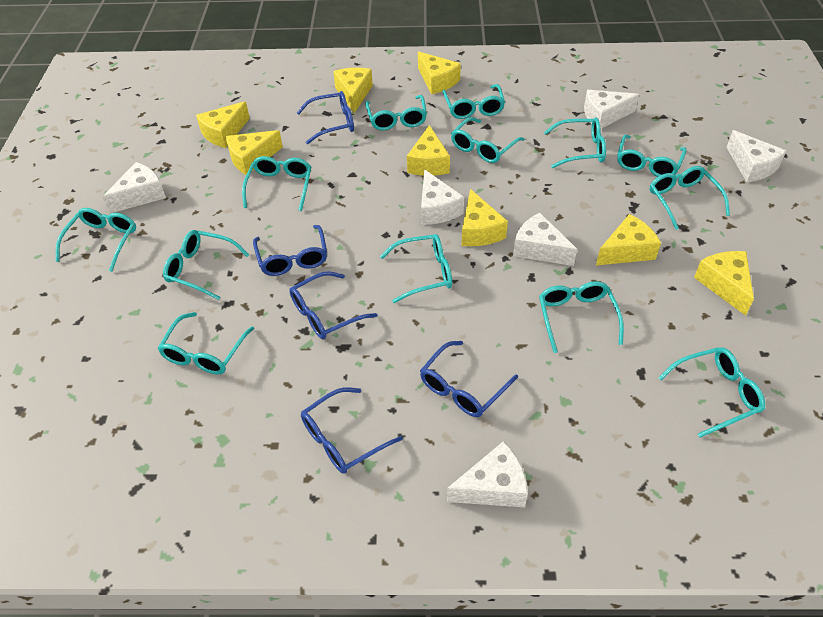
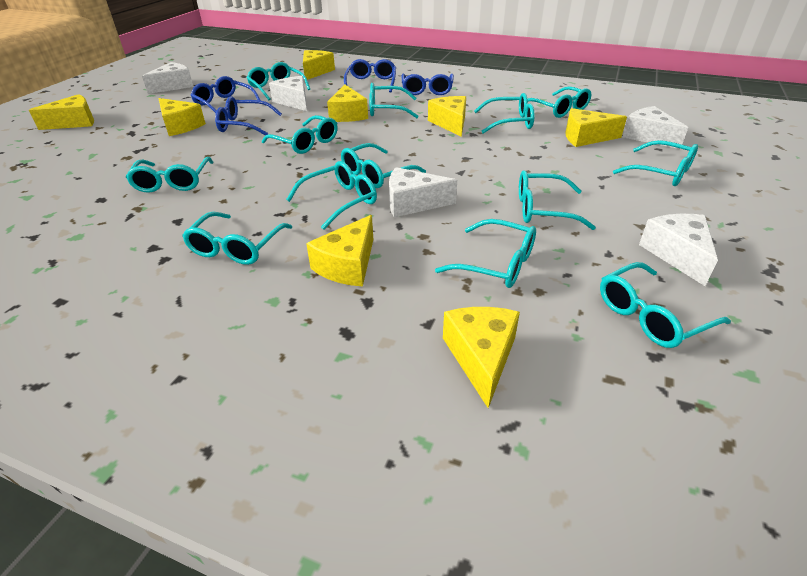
blue glasses: 5 -> 4
white cheese: 6 -> 5

